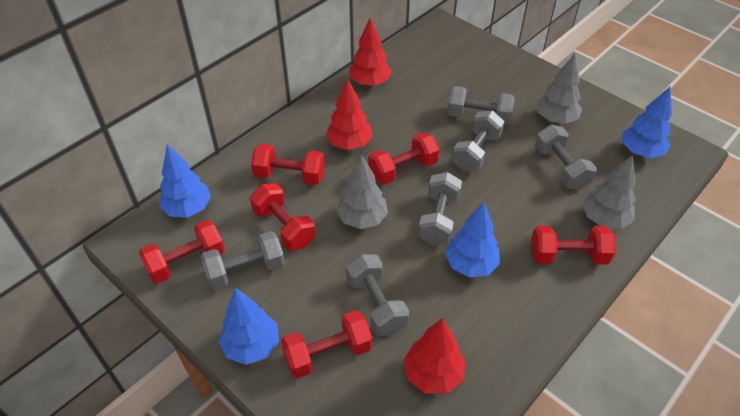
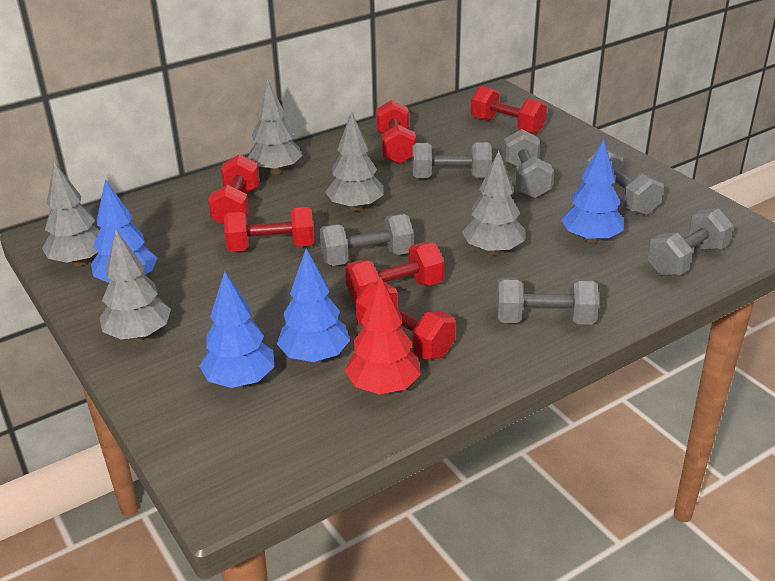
grey tree: 3 -> 5
red tree: 3 -> 1

